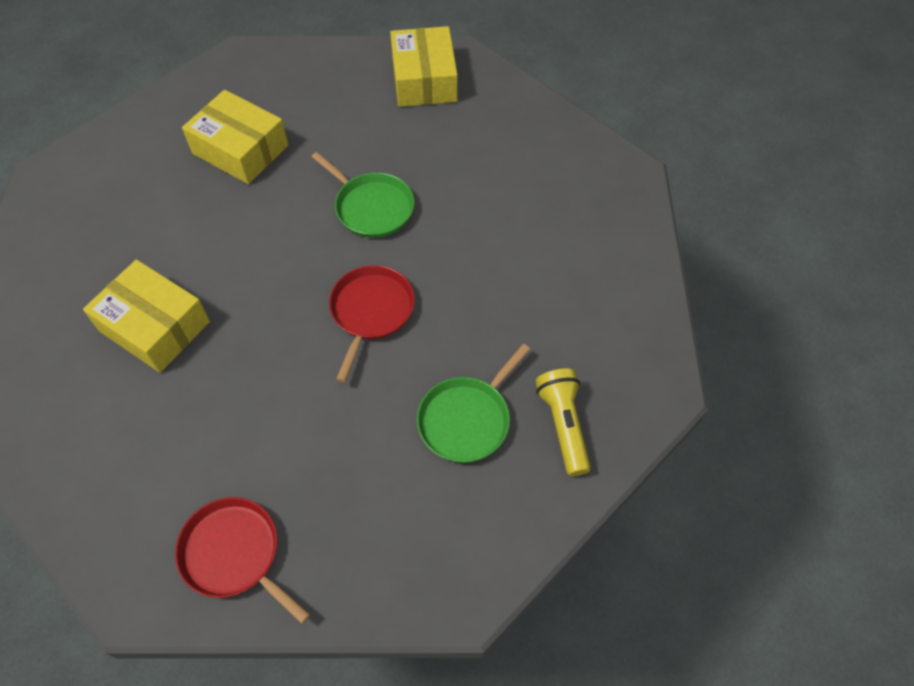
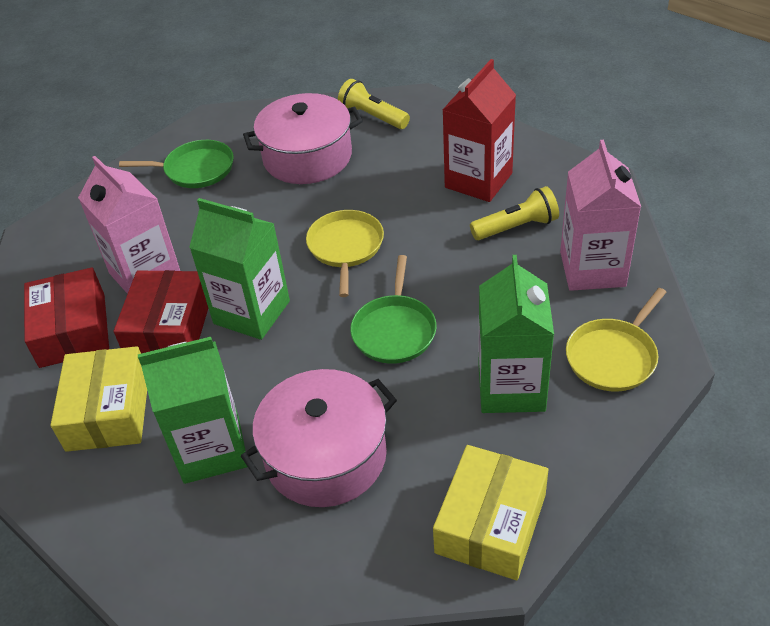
green carton: 0 -> 3
pink carton: 0 -> 2
pink pot: 0 -> 2
red box: 0 -> 2
red carton: 0 -> 1
red pan: 2 -> 0
yellow box: 3 -> 2
yellow flashlight: 1 -> 2
yellow pan: 0 -> 2

